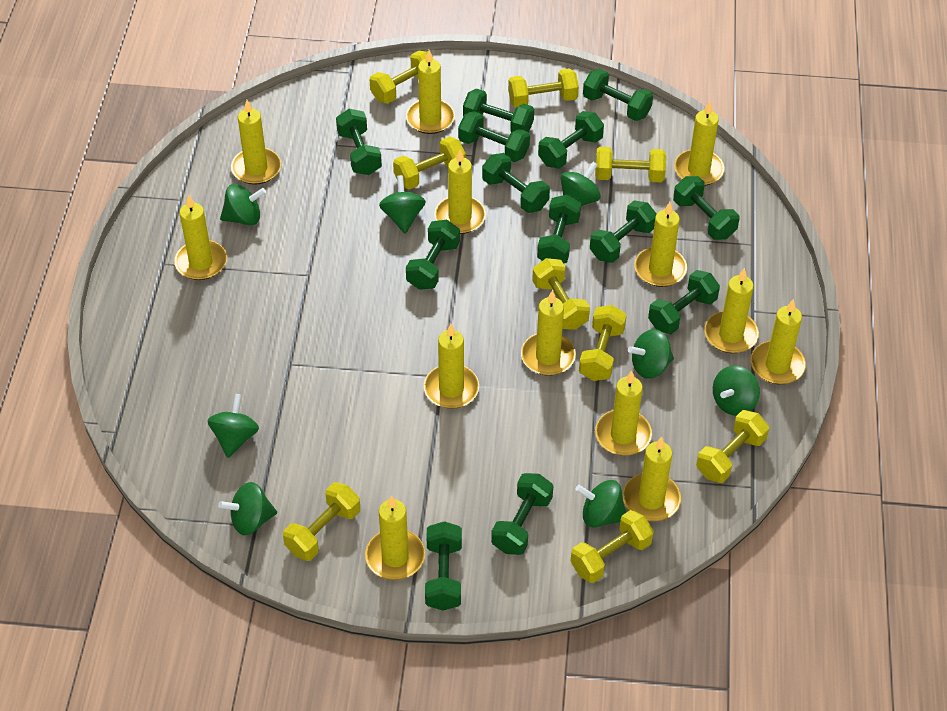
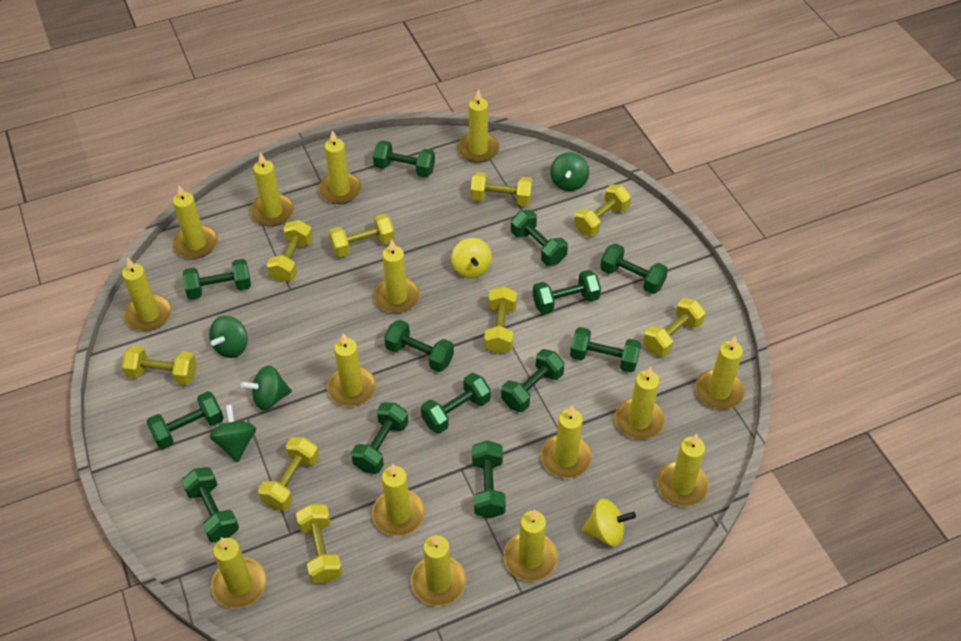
green spinning top: 8 -> 4
yellow candle: 13 -> 15
yellow spinning top: 0 -> 2

